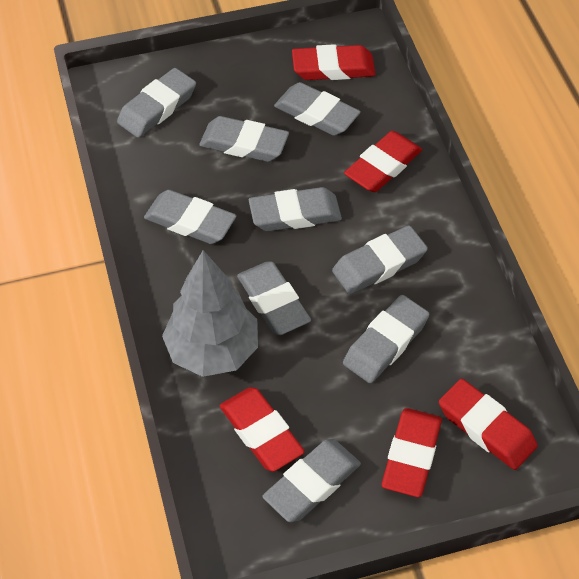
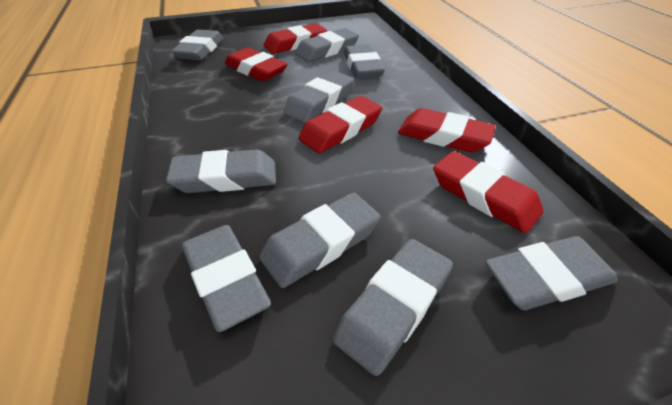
grey tree: 1 -> 0

